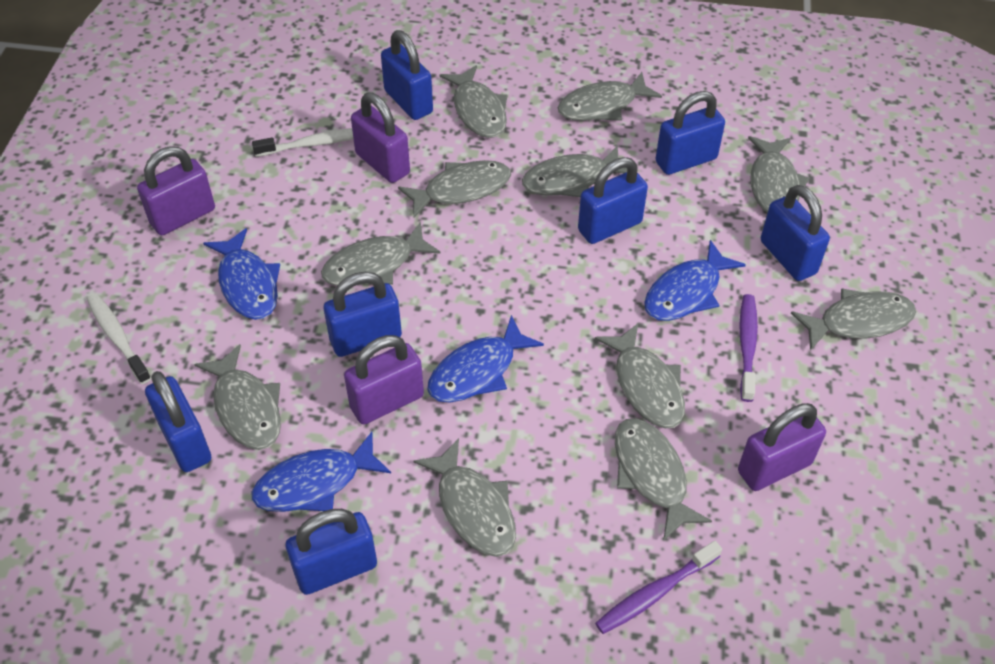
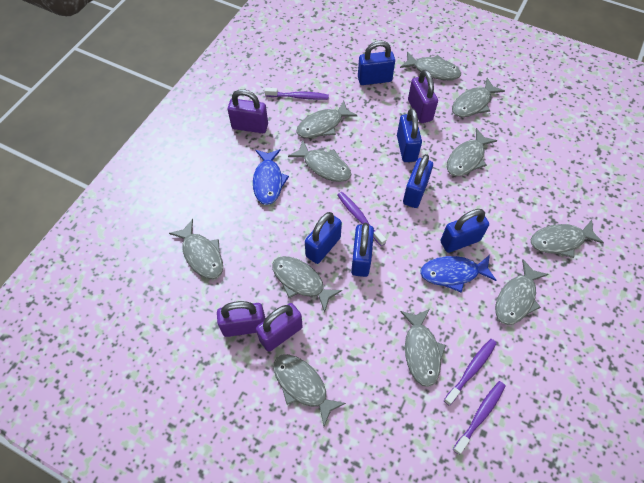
blue fish: 4 -> 2
blue padlock: 7 -> 6
purple toothbrush: 2 -> 4
white toothbrush: 2 -> 0

